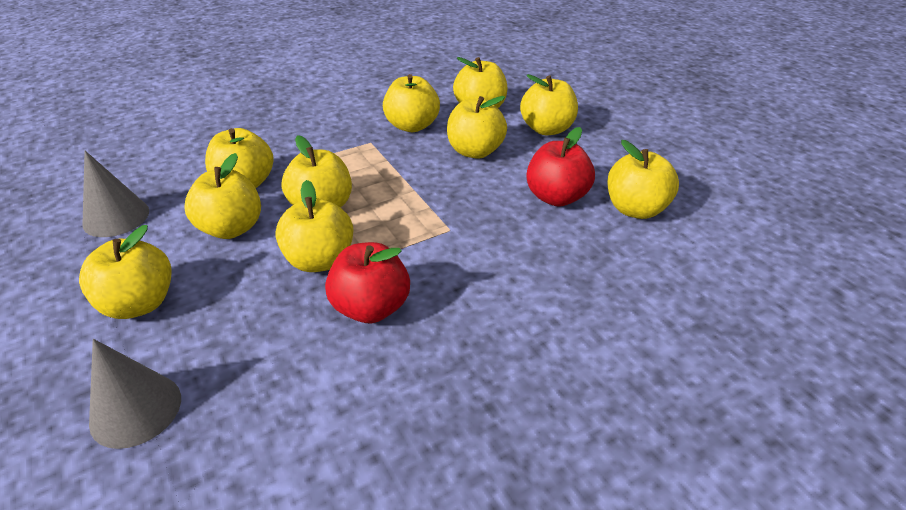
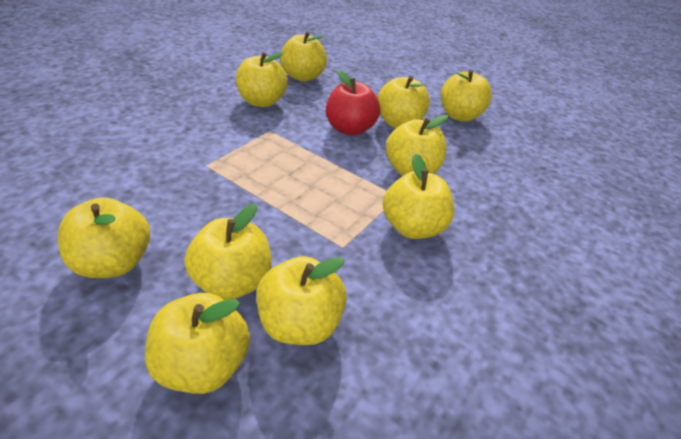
grey cone: 2 -> 0
red apple: 2 -> 1

